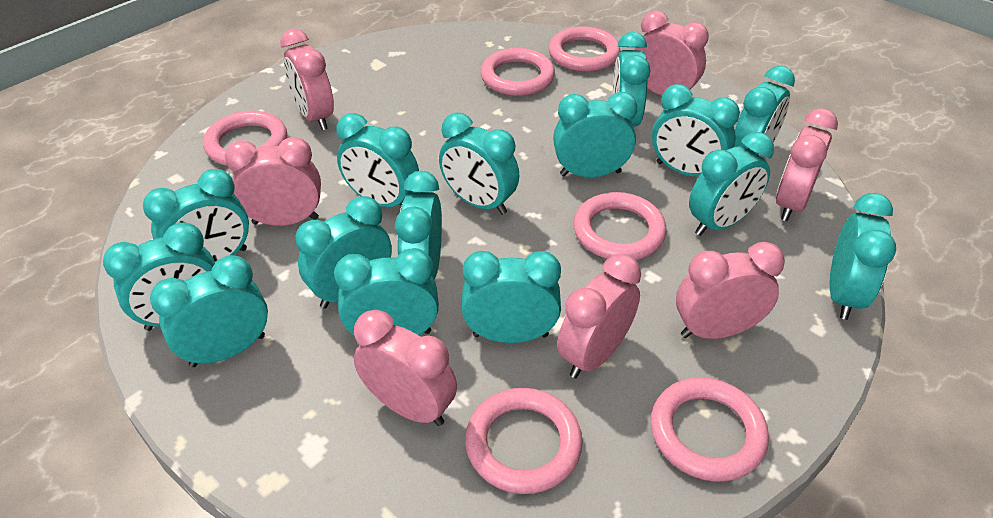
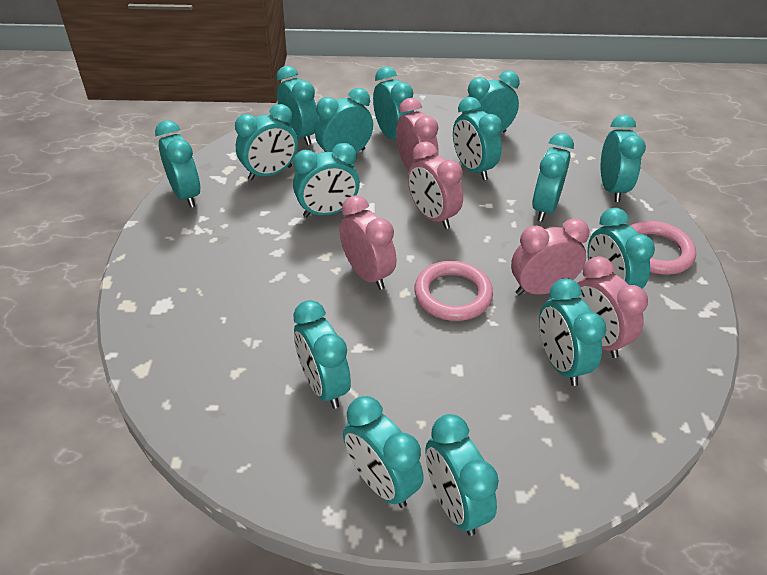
pink clock: 7 -> 5
pink ring: 6 -> 2

